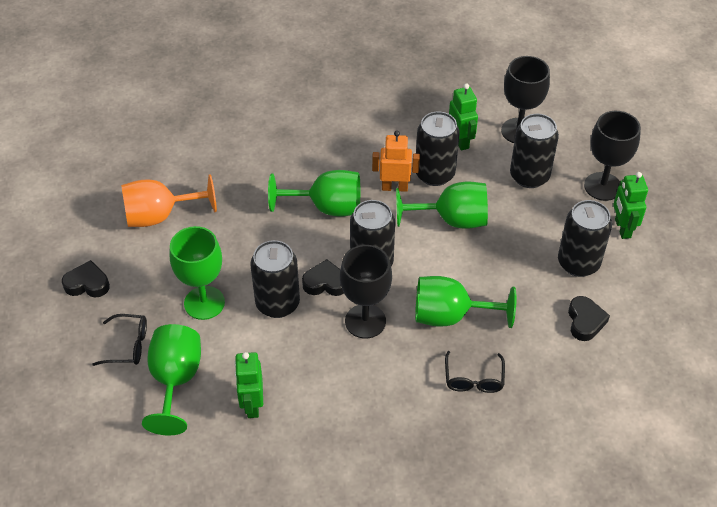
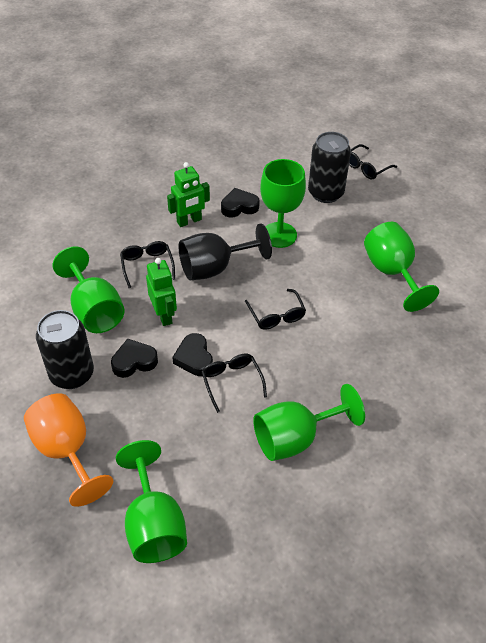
black can: 5 -> 2
black glasses: 2 -> 4
black goblet: 3 -> 1
green robot: 3 -> 2
orange robot: 1 -> 0

